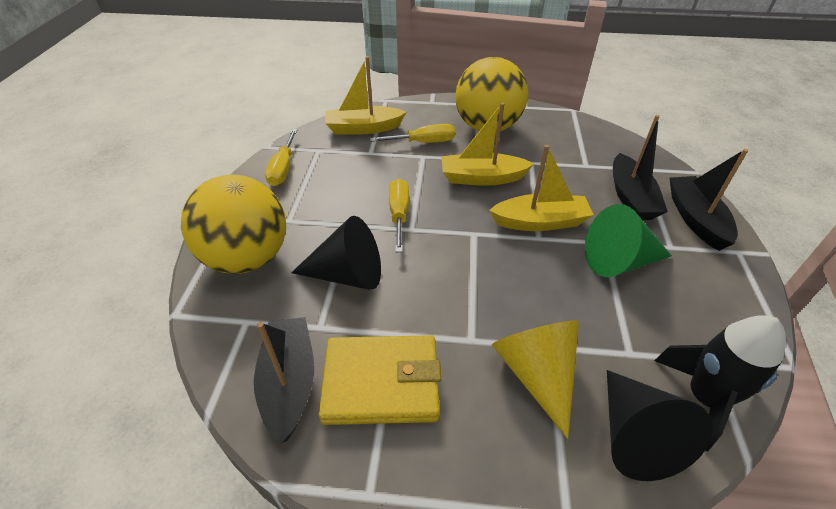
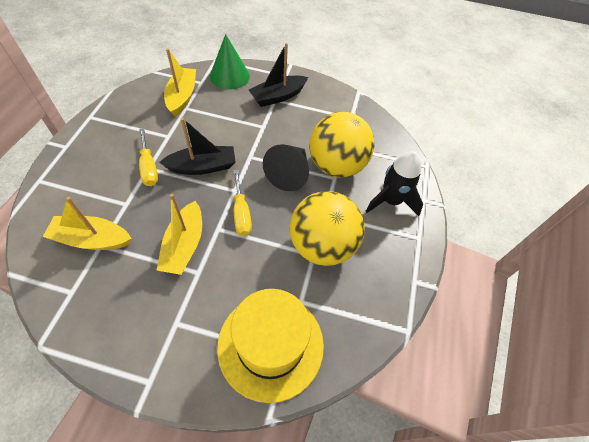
black boat: 3 -> 2
black cone: 2 -> 1
yellow cone: 1 -> 0
yellow hat: 0 -> 1
yellow screwdriver: 3 -> 2
yellow wallet: 1 -> 0

